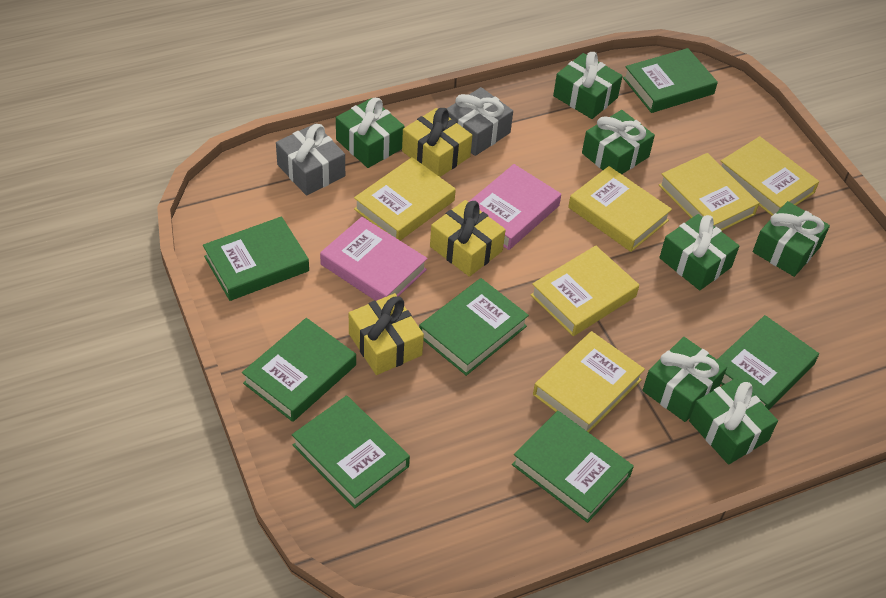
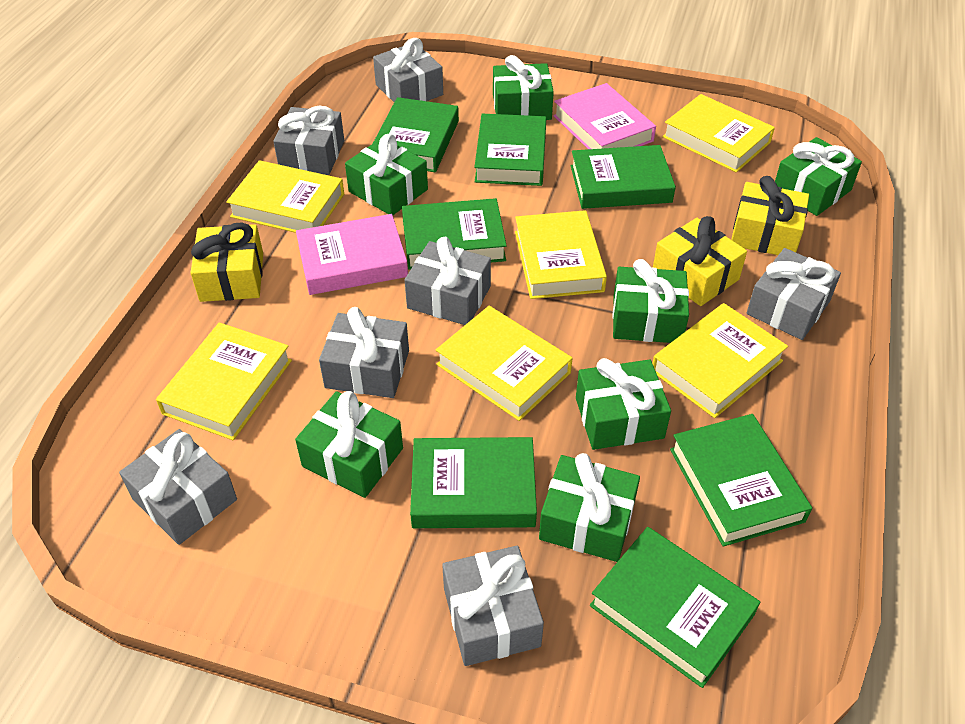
grey gift: 2 -> 7

